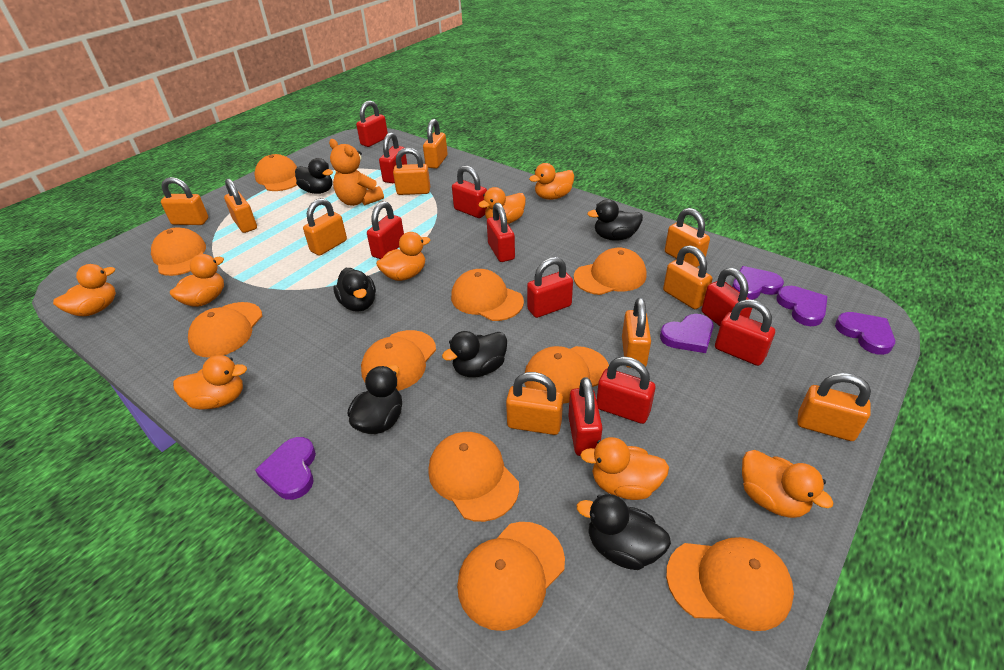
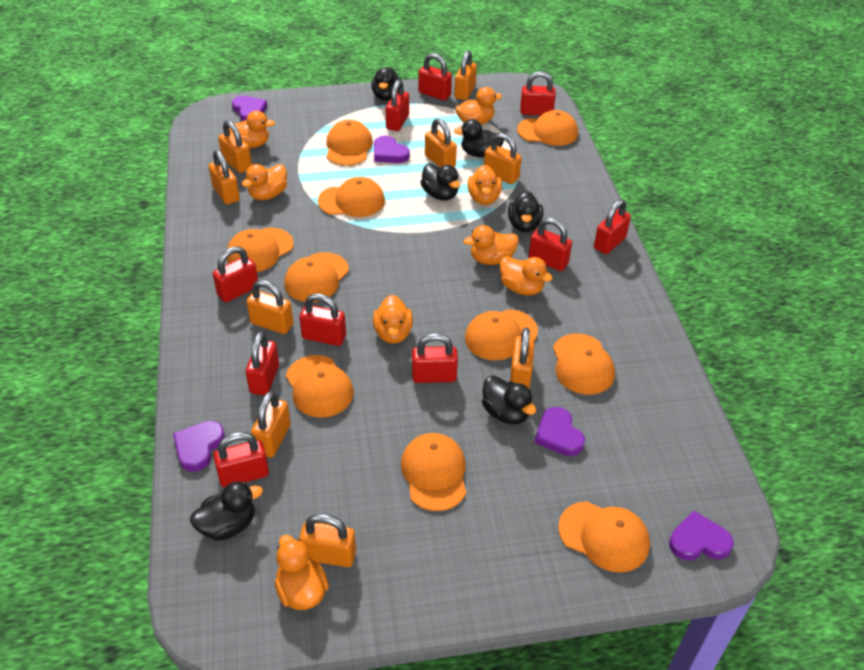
orange padlock: 10 -> 9
orange teddy bear: 1 -> 0

